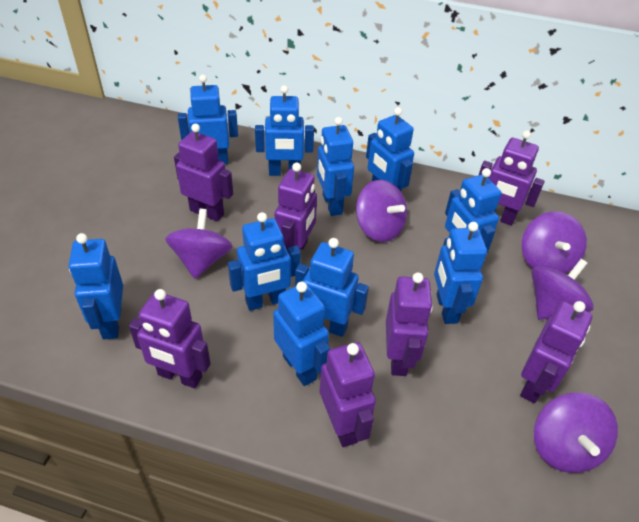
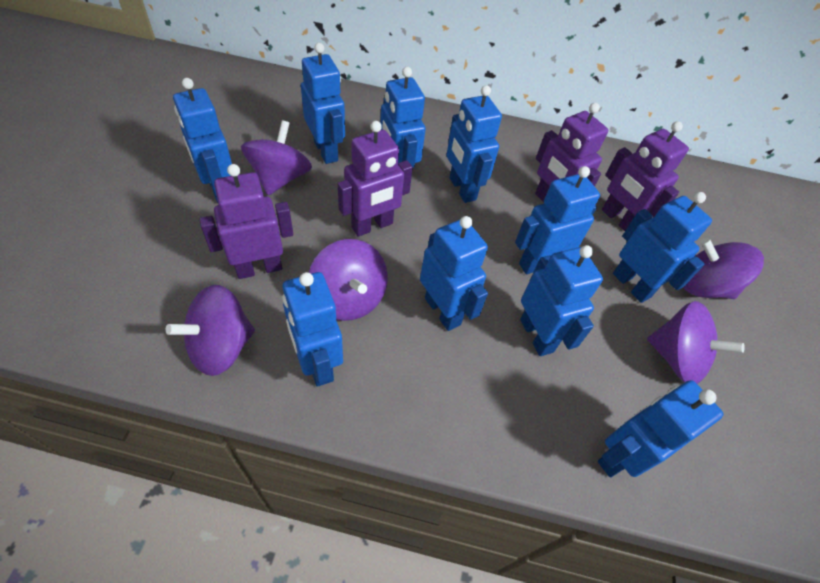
purple robot: 7 -> 4

